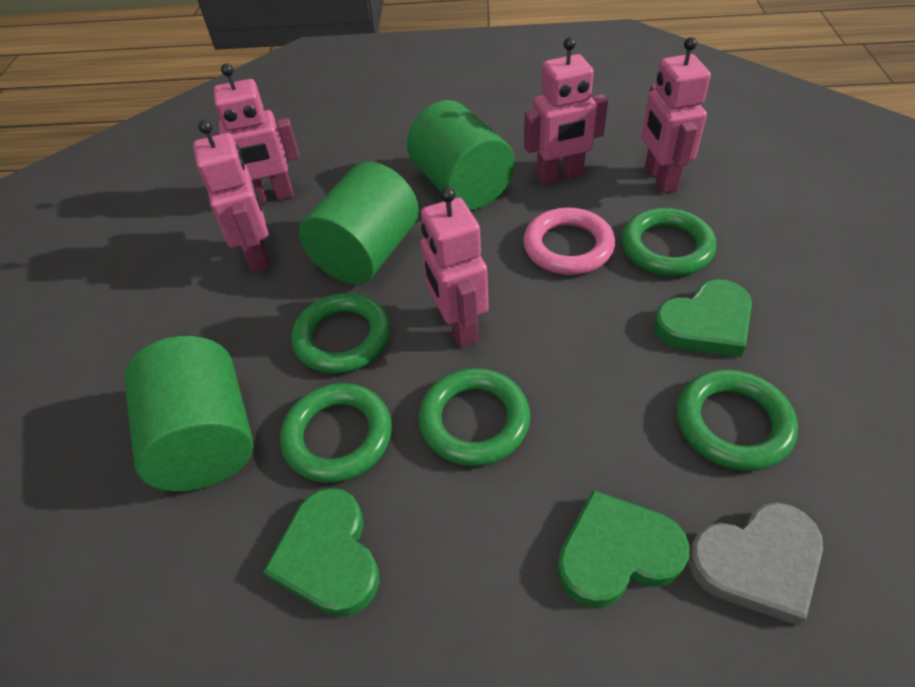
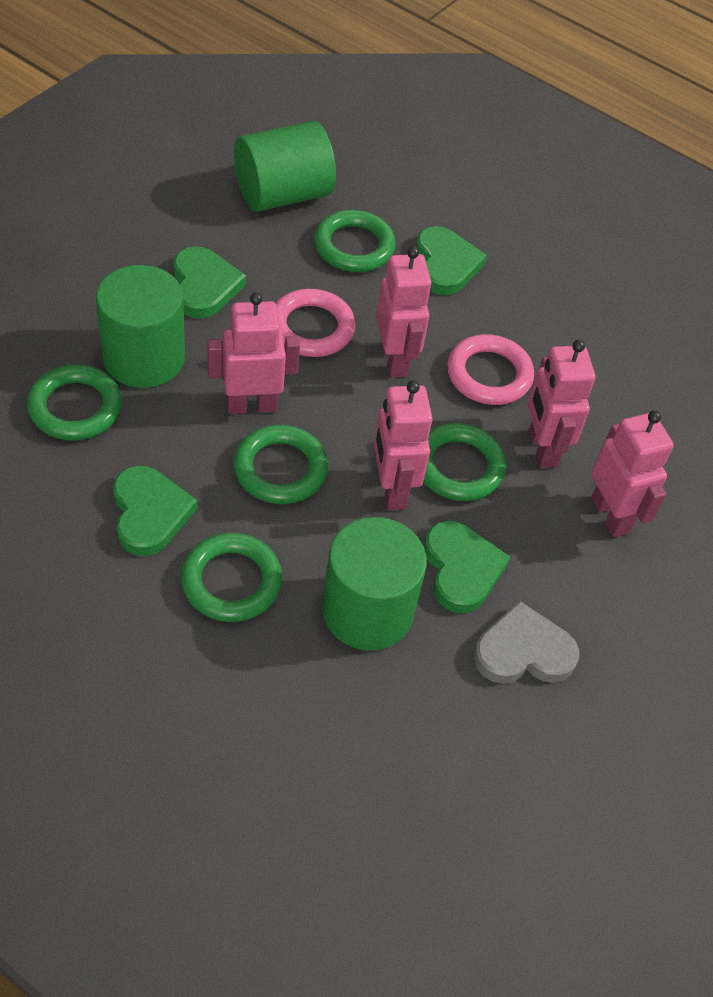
green heart: 3 -> 4
pink ring: 1 -> 2

